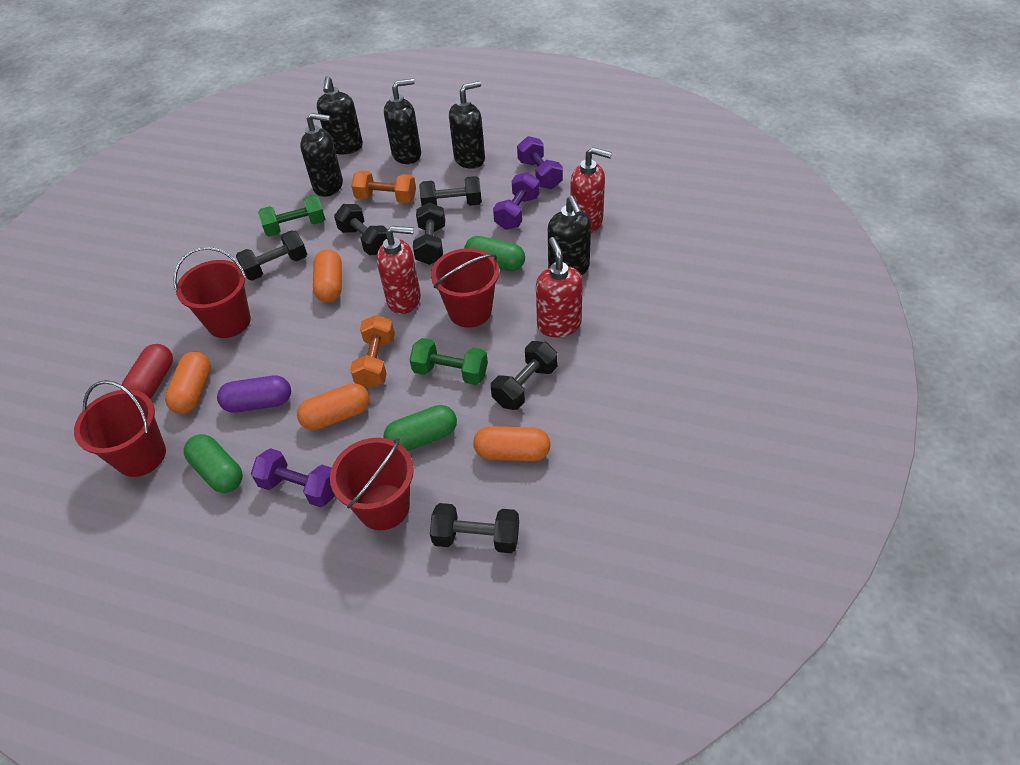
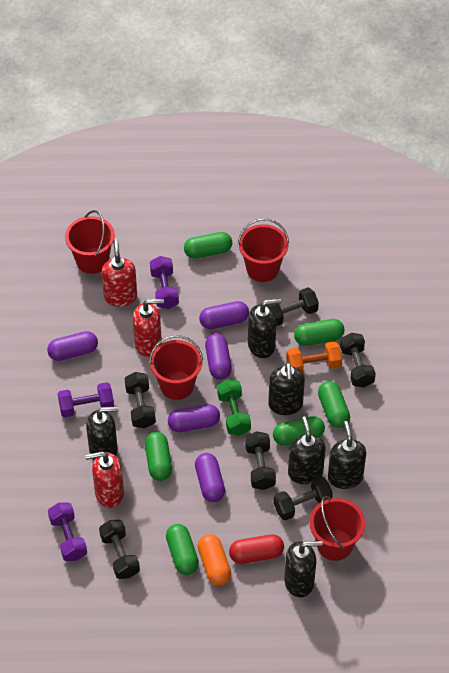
black soap dispenser: 5 -> 6
green capsule: 3 -> 6
green dumbbell: 2 -> 1
orange capsule: 4 -> 1
orange dumbbell: 2 -> 1
purple capsule: 1 -> 5

